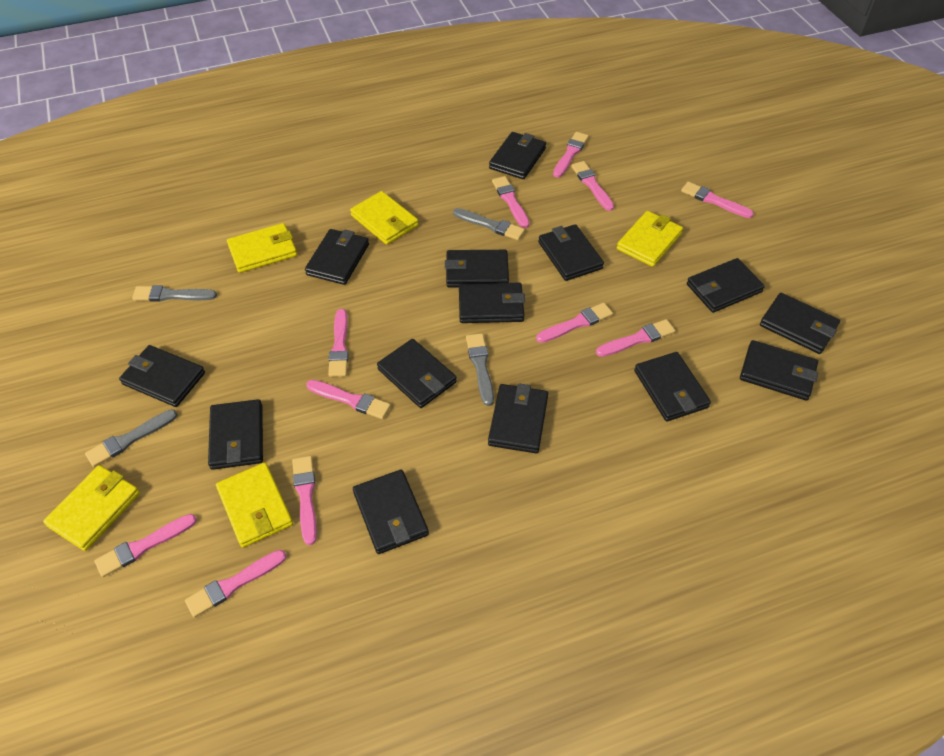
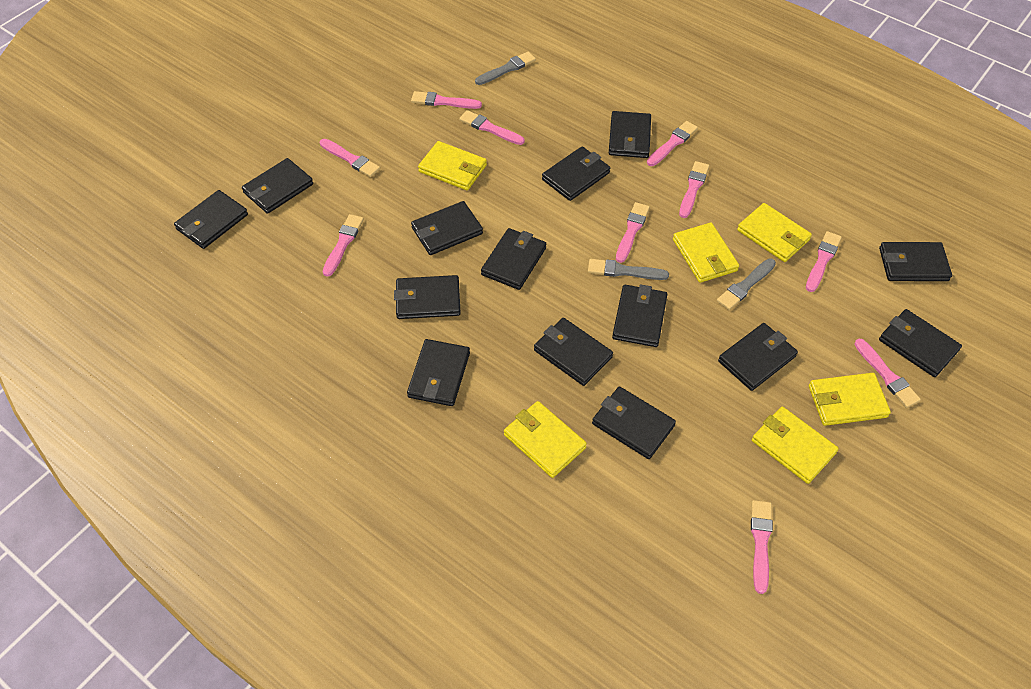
grey brush: 4 -> 3
pink brush: 11 -> 10
yellow wallet: 5 -> 6

